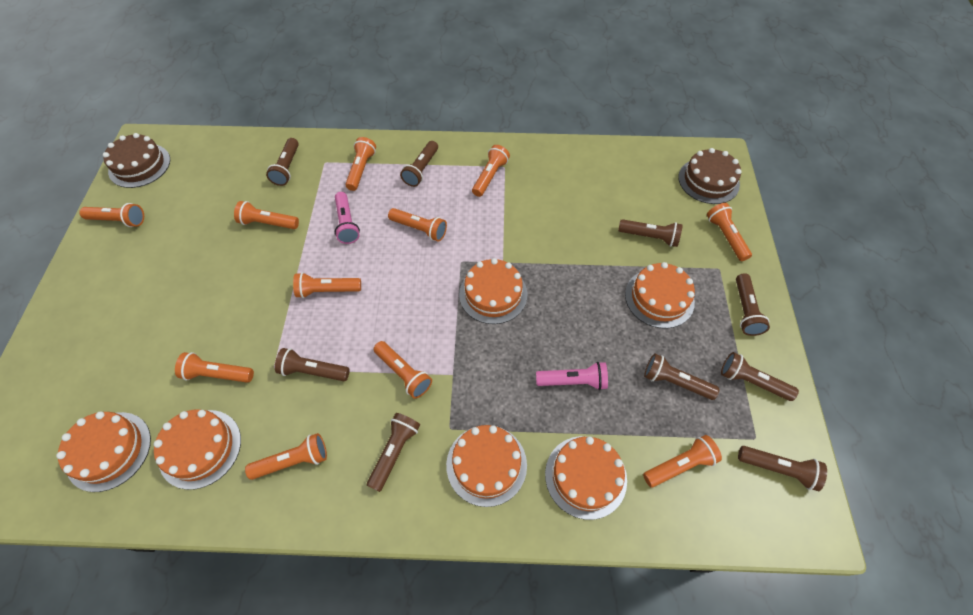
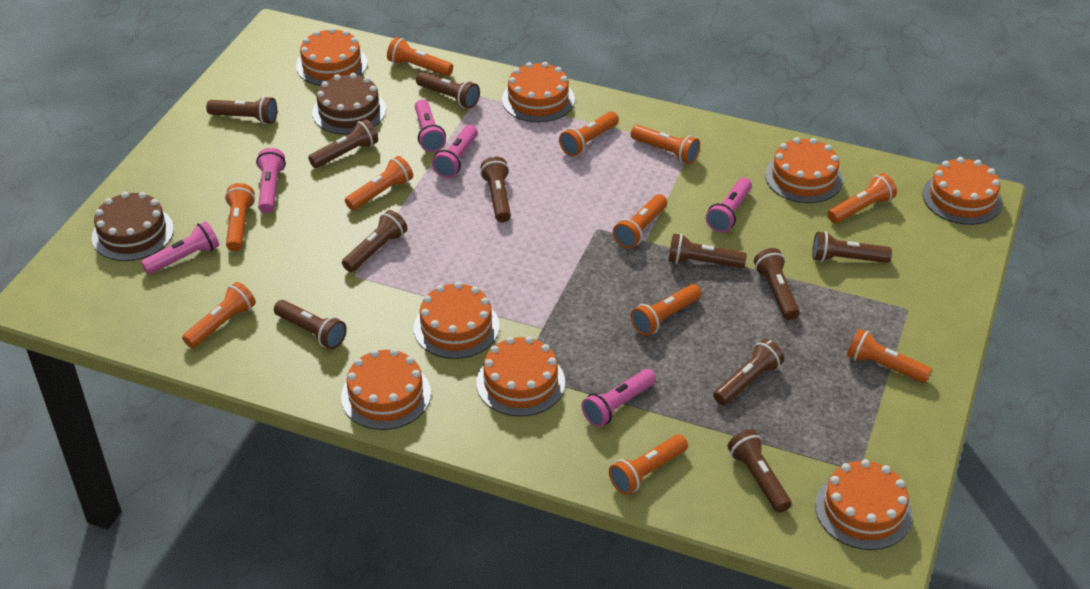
brown flashlight: 9 -> 11
orange cake: 6 -> 8
pink flashlight: 2 -> 6

